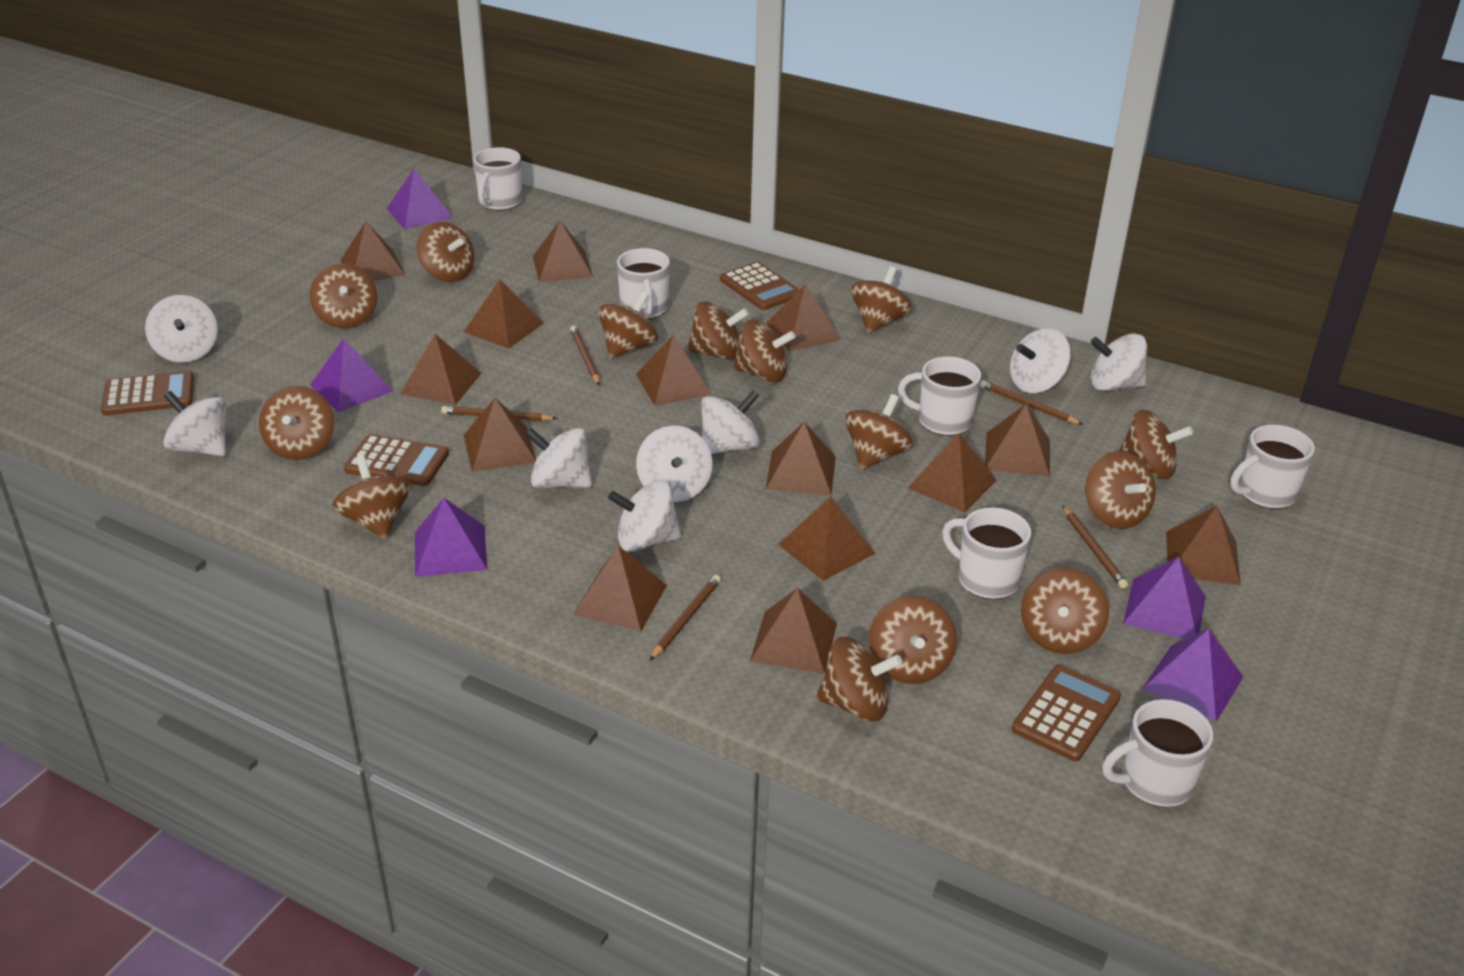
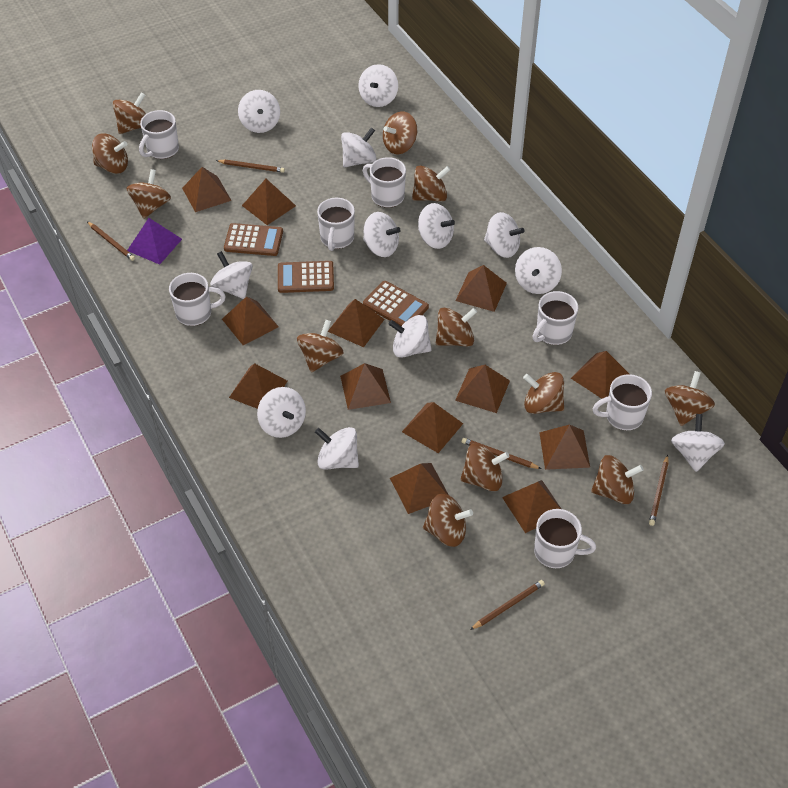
brown calculator: 4 -> 3
brown pyramid: 14 -> 13
brown spinning top: 14 -> 12
purple pyramid: 5 -> 1
white mug: 6 -> 7
white spinning top: 8 -> 12

